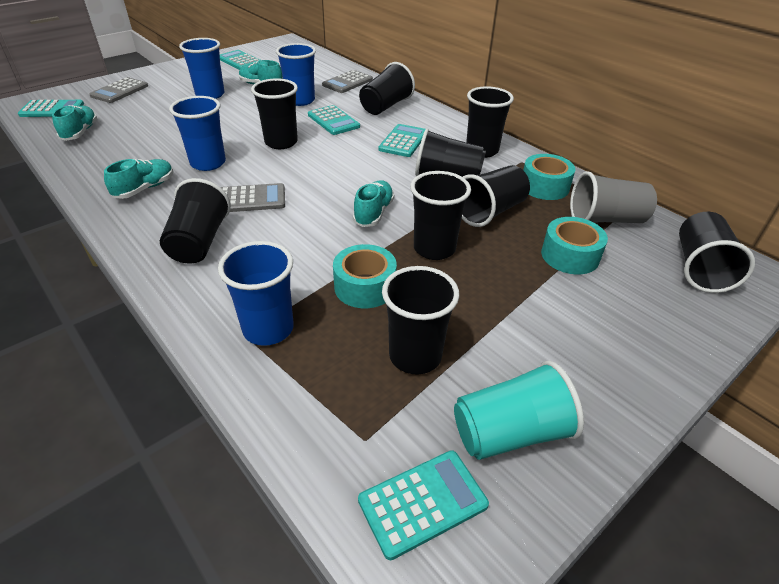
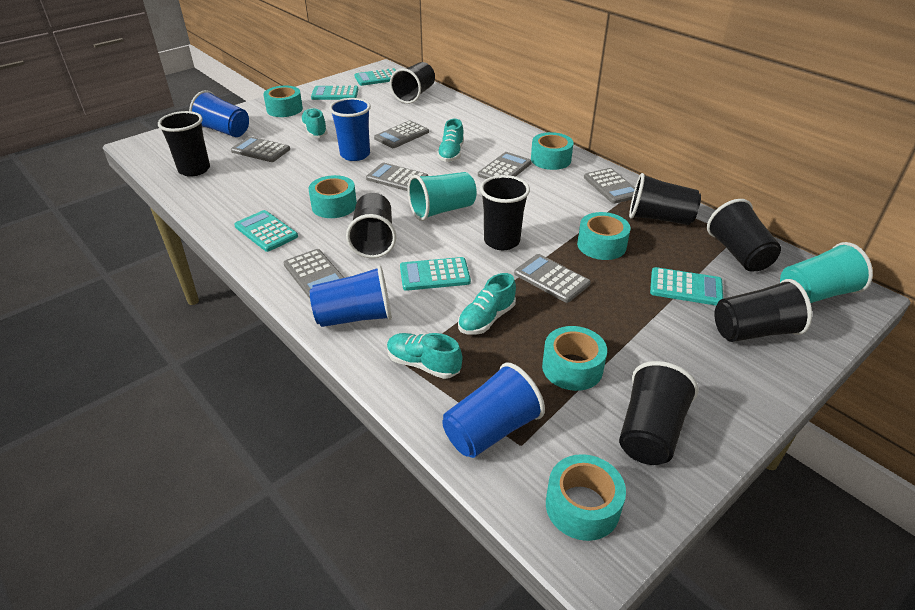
black cup: 9 -> 8
grey calculator: 3 -> 7
grey cup: 1 -> 0
turquoise cup: 1 -> 2
turquoise tape: 3 -> 6

